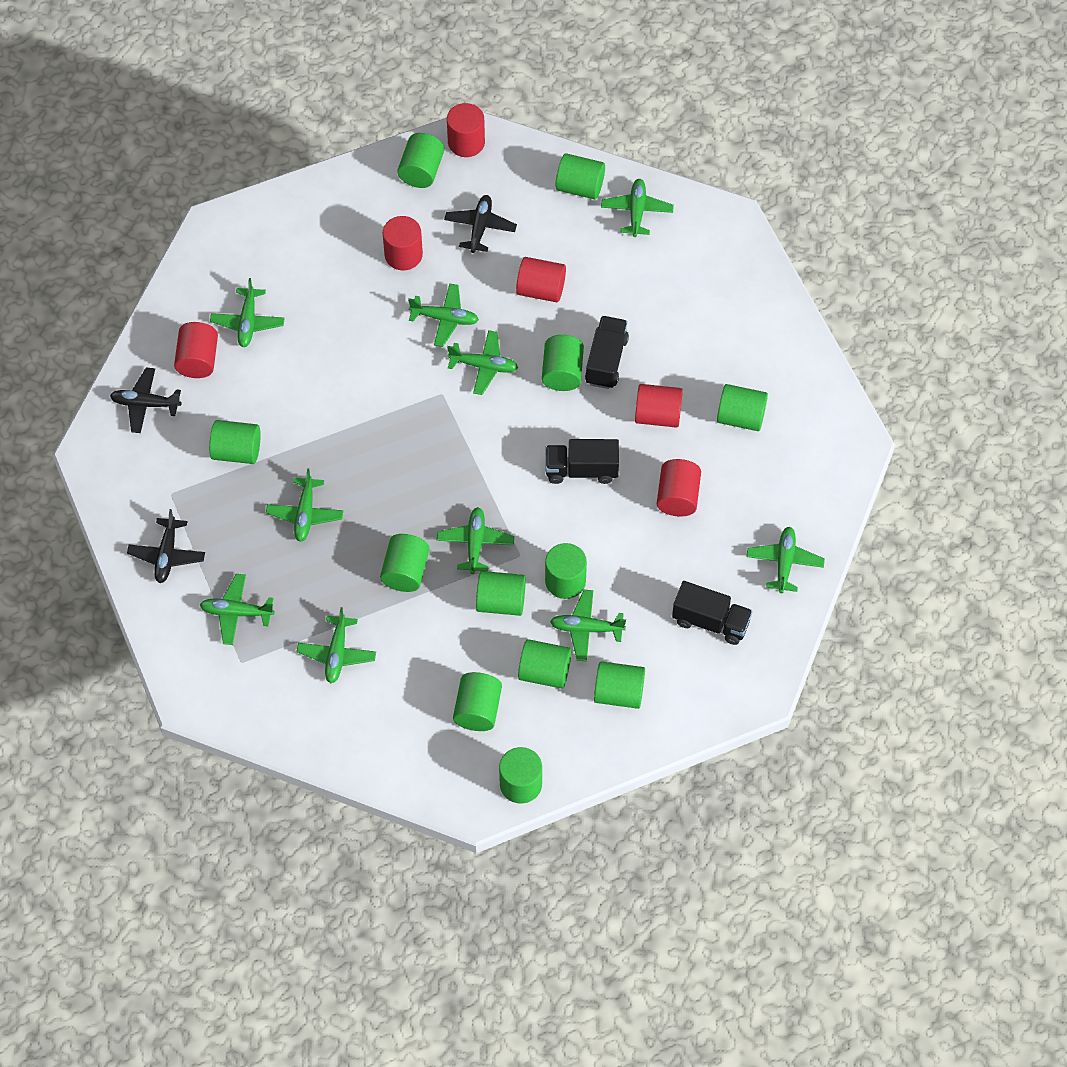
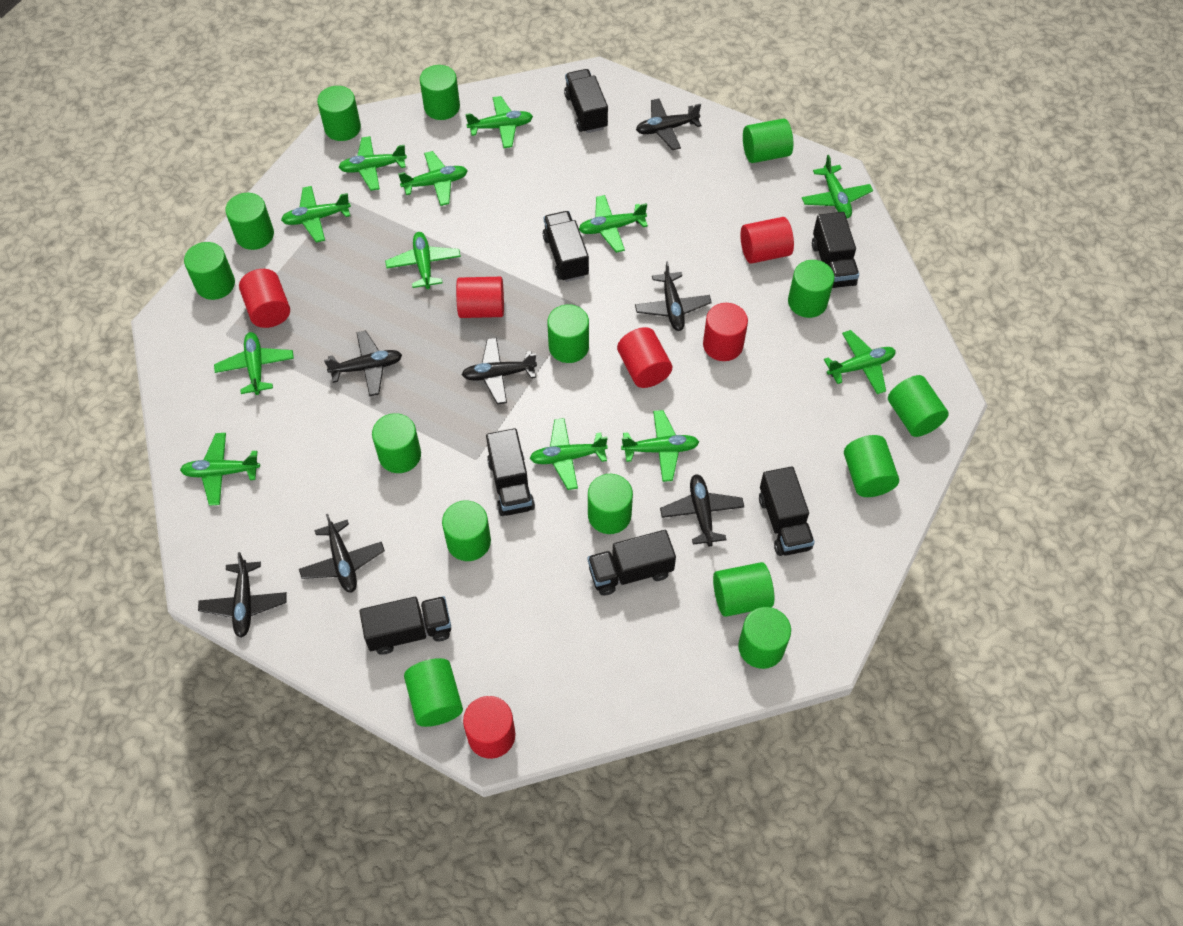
black plane: 3 -> 7
black truck: 3 -> 7
green cylinder: 12 -> 15
green plane: 10 -> 12

